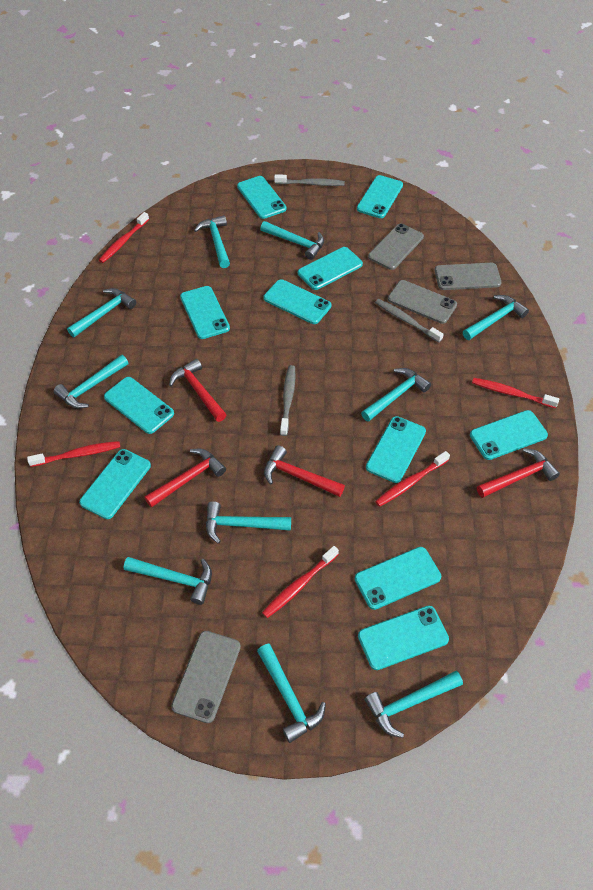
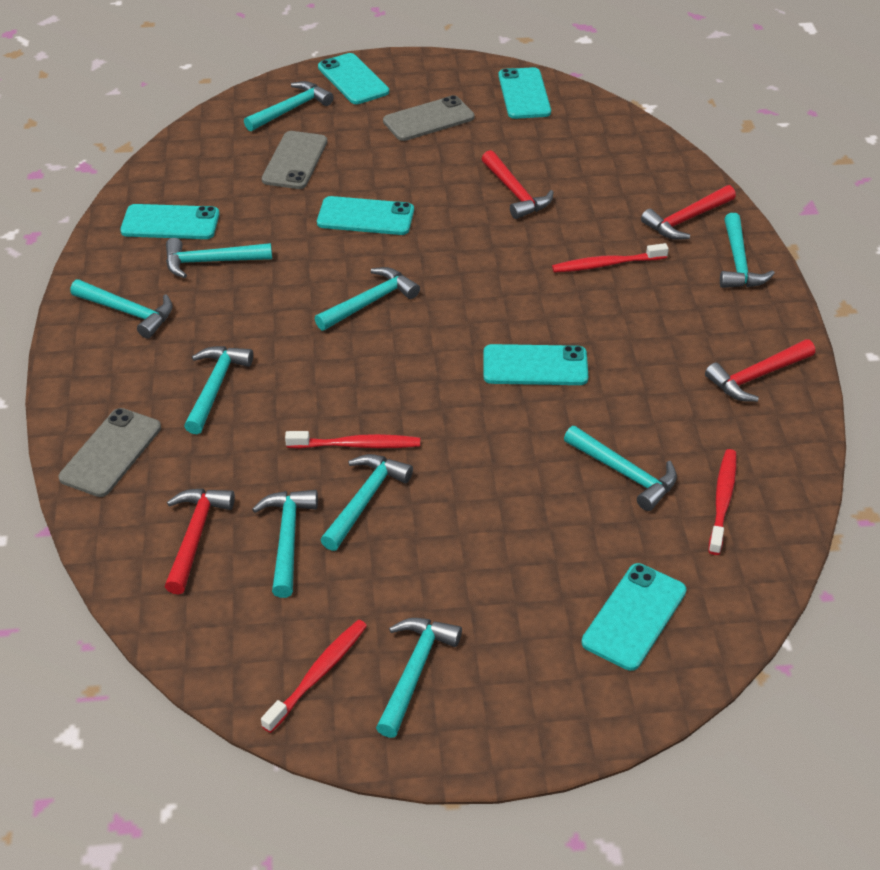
grey phone: 4 -> 3
grey toothbrush: 3 -> 0
red toothbrush: 5 -> 4
turquoise phone: 11 -> 6

